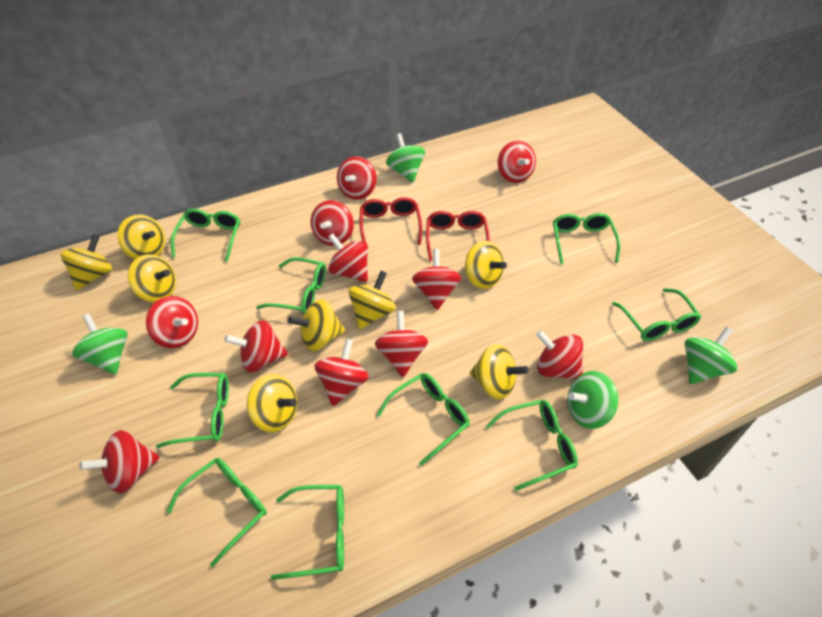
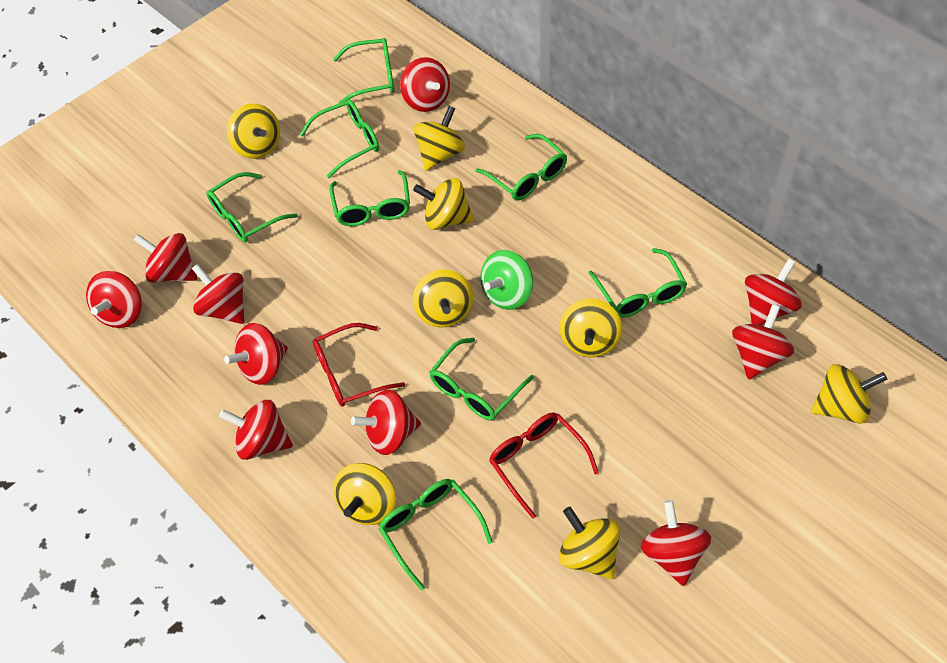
green glasses: 9 -> 8
green spinning top: 4 -> 1
red spinning top: 11 -> 10

